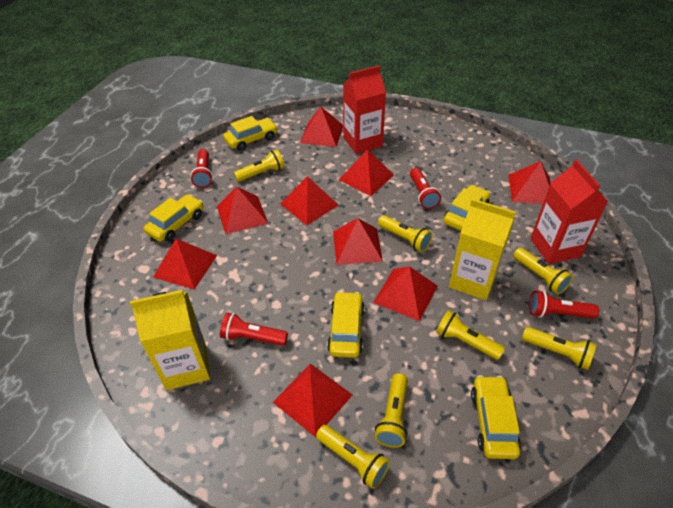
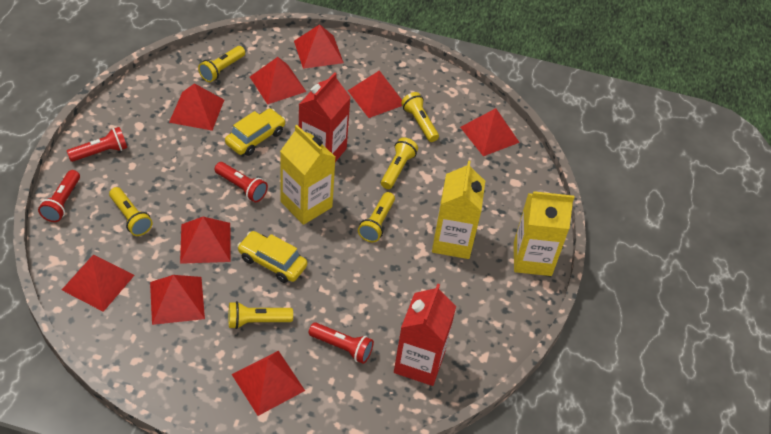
yellow car: 5 -> 2
yellow carton: 2 -> 3
yellow flashlight: 7 -> 6

